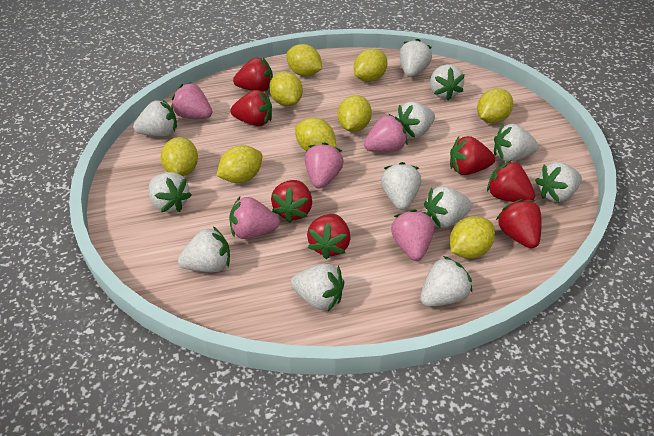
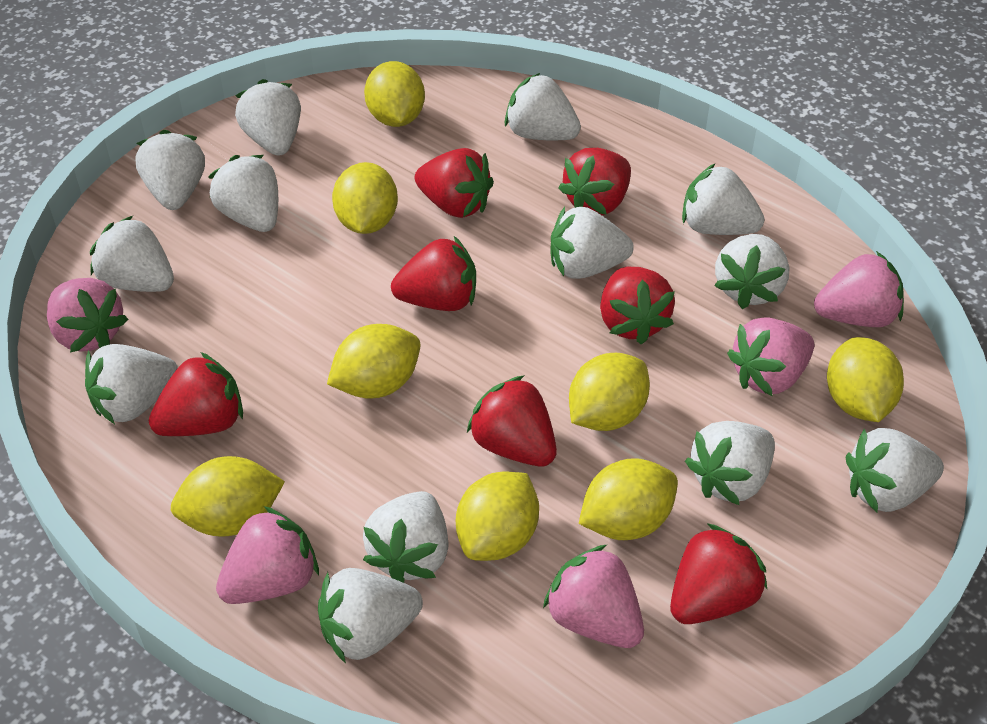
white strawberry: 12 -> 13
yellow lemon: 9 -> 8

